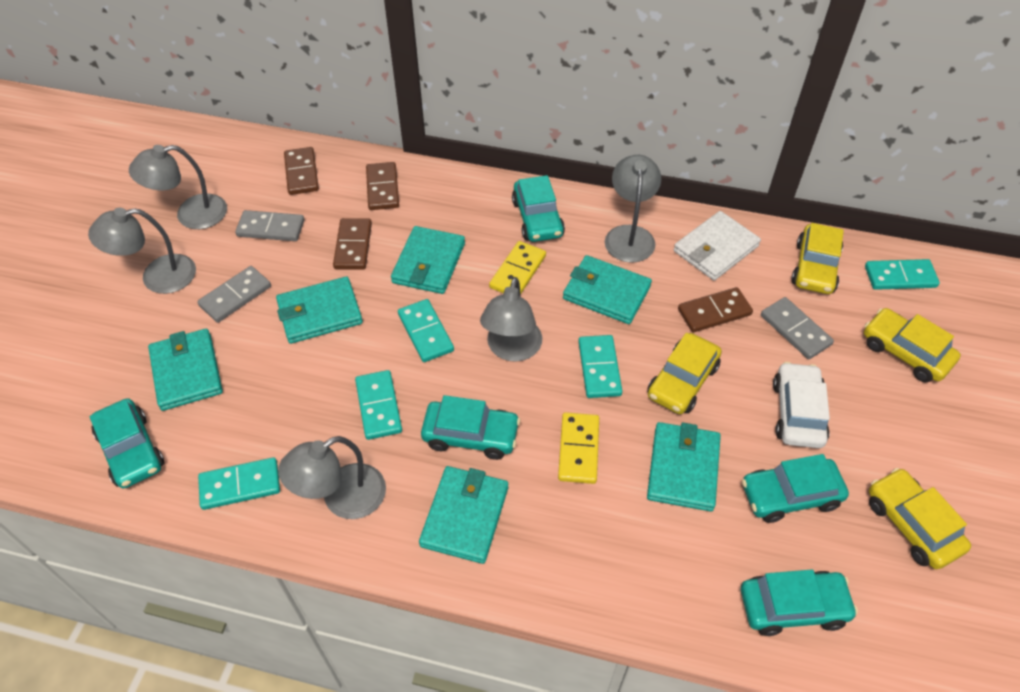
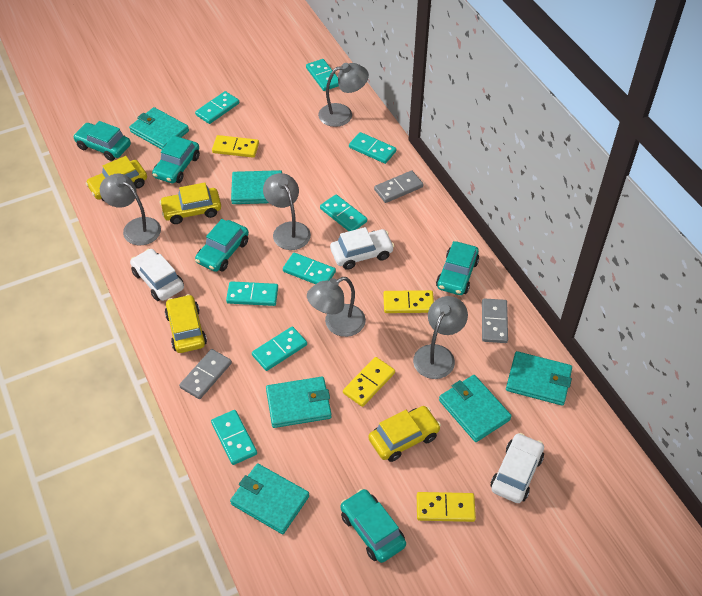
brown domino: 4 -> 0
turquoise domino: 5 -> 8
white car: 1 -> 3
white wallet: 1 -> 0
yellow domino: 2 -> 4

